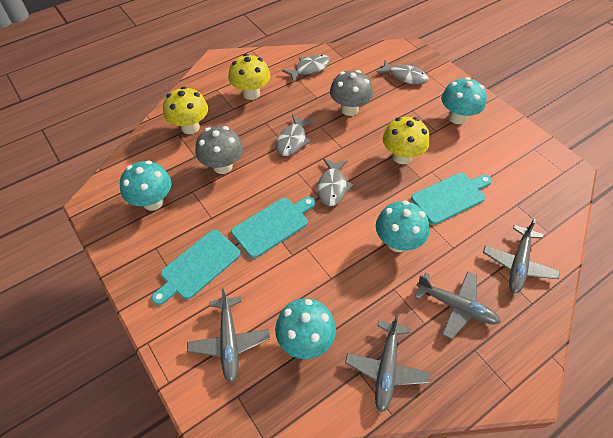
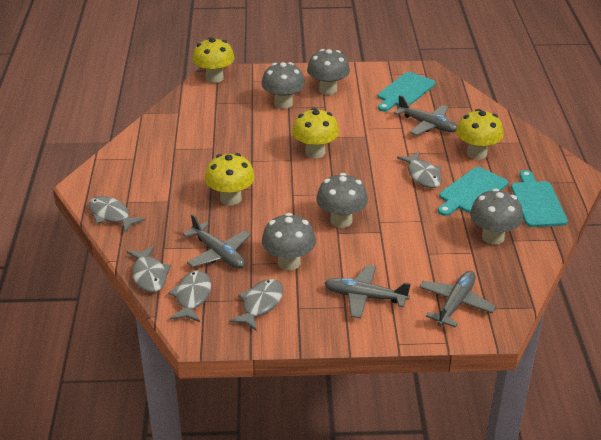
grey fish: 4 -> 5
grey mushroom: 2 -> 5
turquoise mushroom: 4 -> 0
yellow mushroom: 3 -> 4

